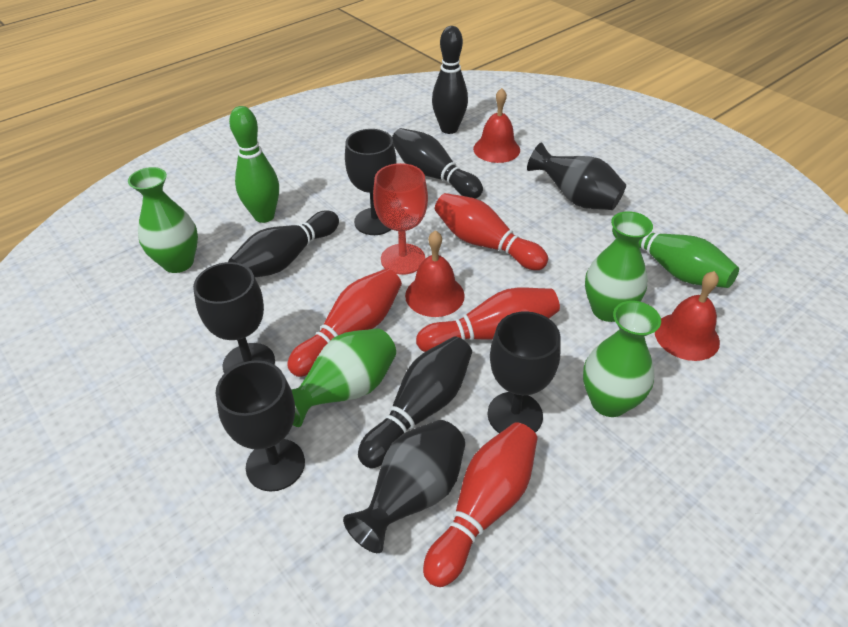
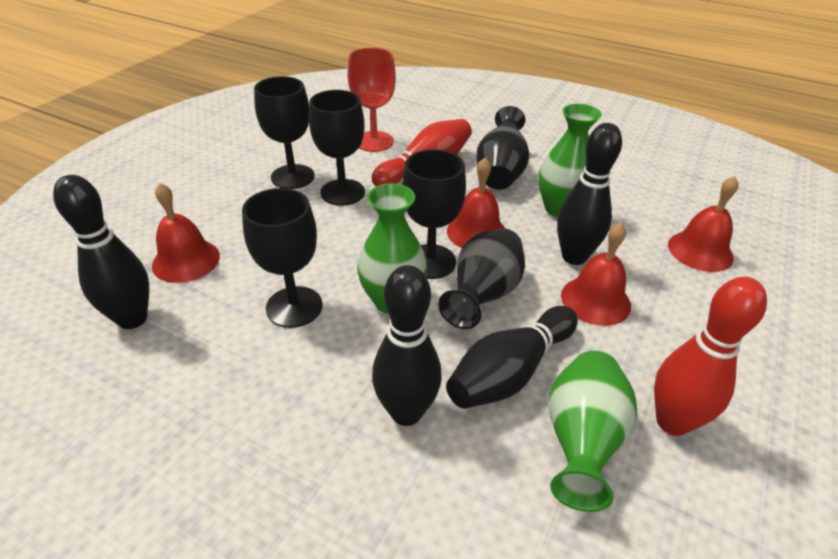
green bowling pin: 2 -> 0
green vase: 4 -> 3
red bell: 3 -> 4
red bowling pin: 4 -> 2

